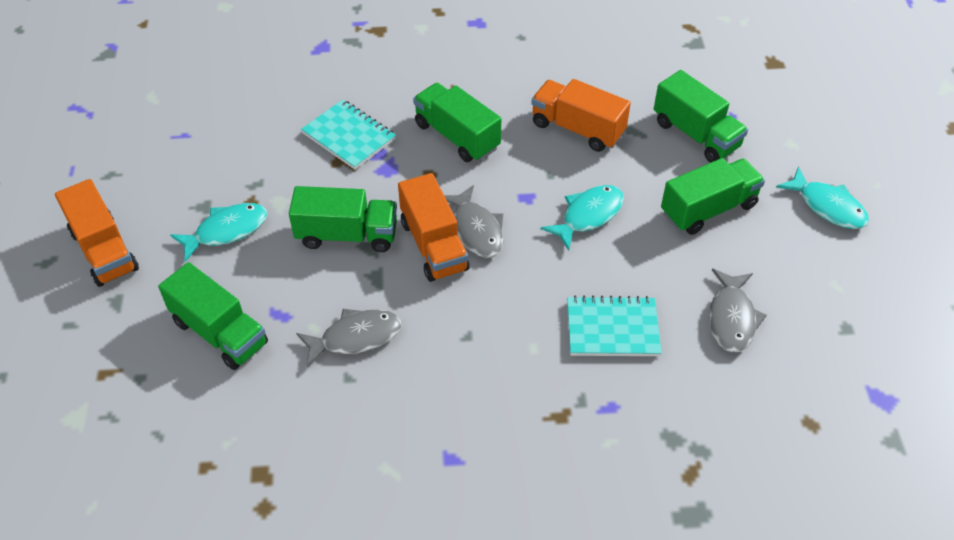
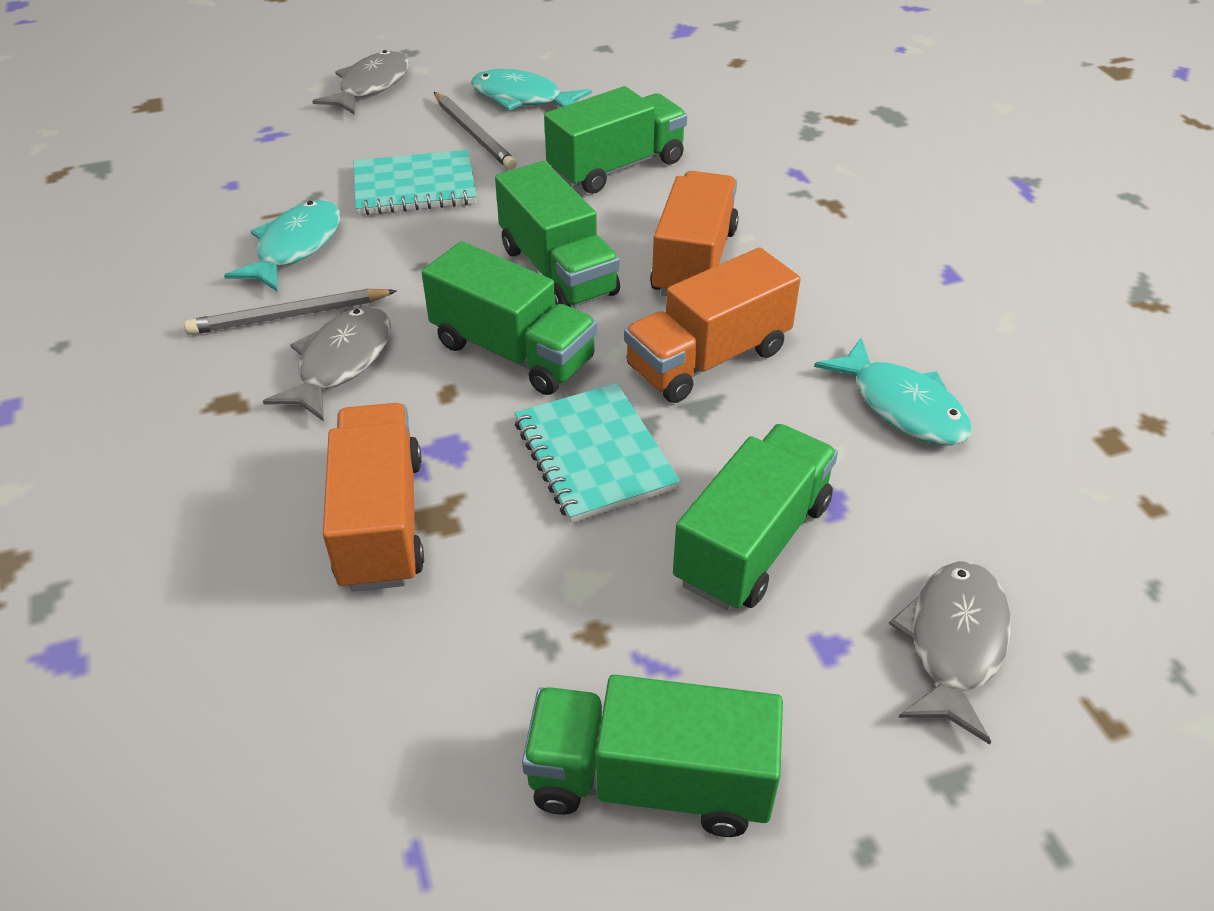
grey pencil: 0 -> 2

